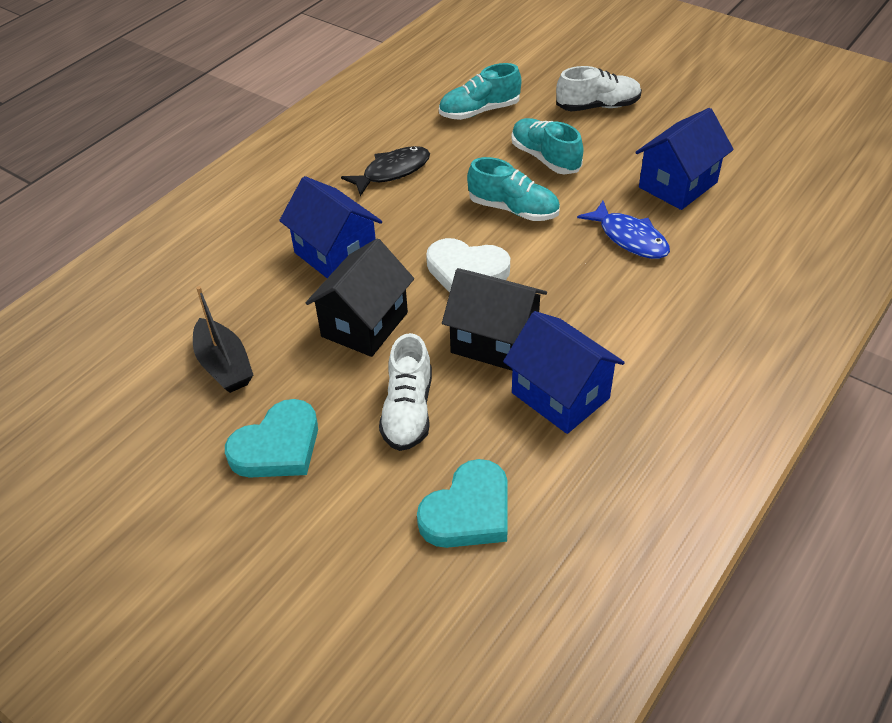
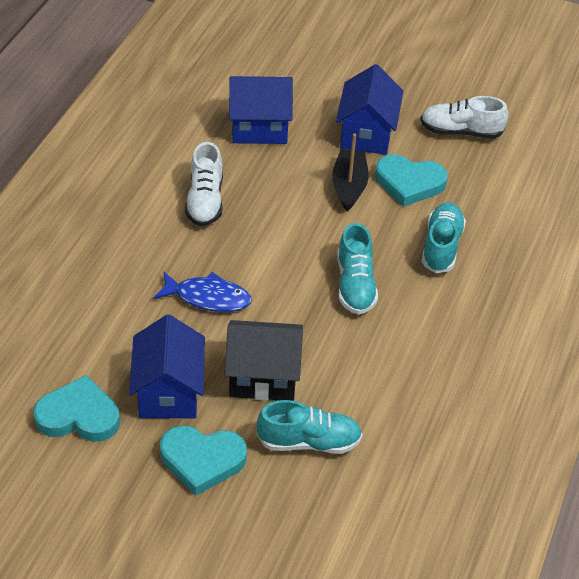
black fish: 1 -> 0
black house: 2 -> 1
turquoise heart: 2 -> 3
white heart: 1 -> 0

